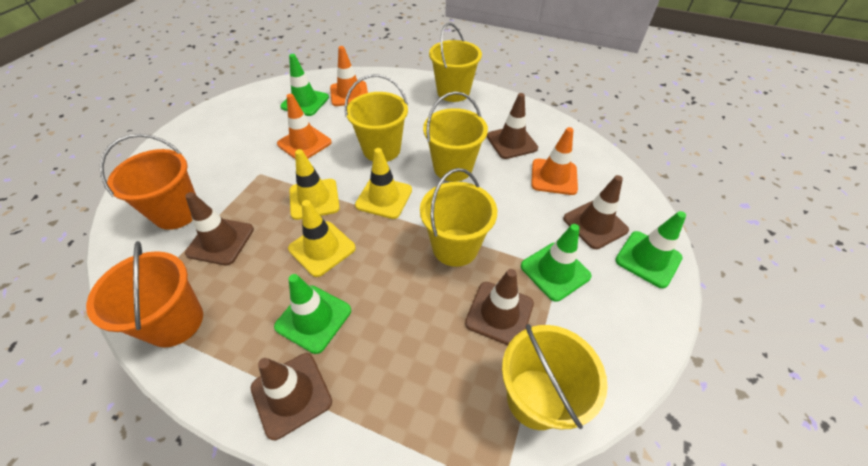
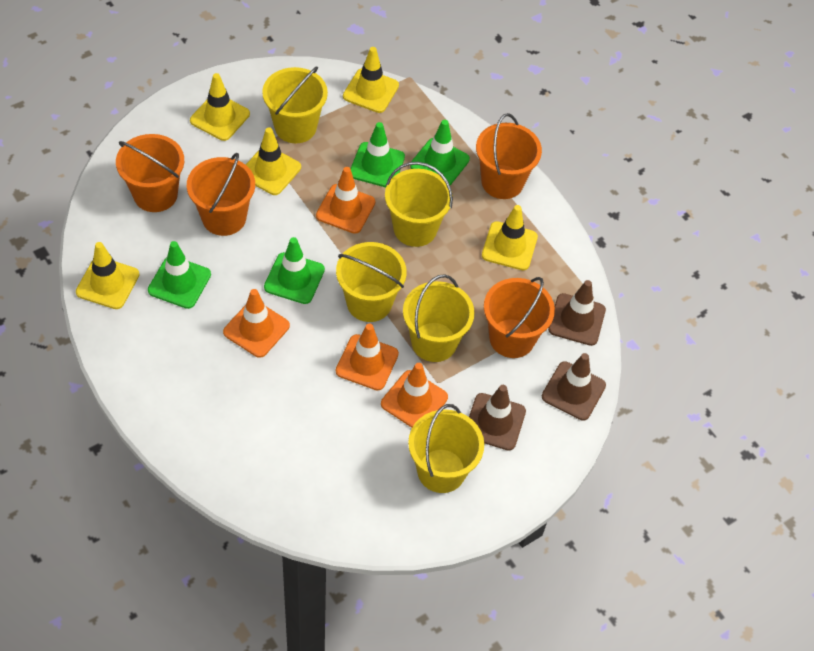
brown traffic cone: 5 -> 3
orange bucket: 2 -> 4
orange traffic cone: 3 -> 4
yellow traffic cone: 3 -> 5

